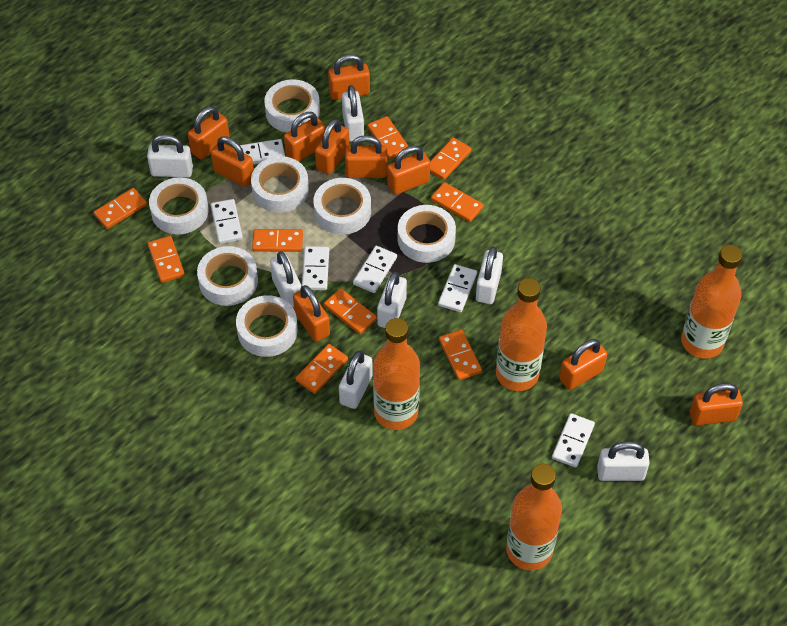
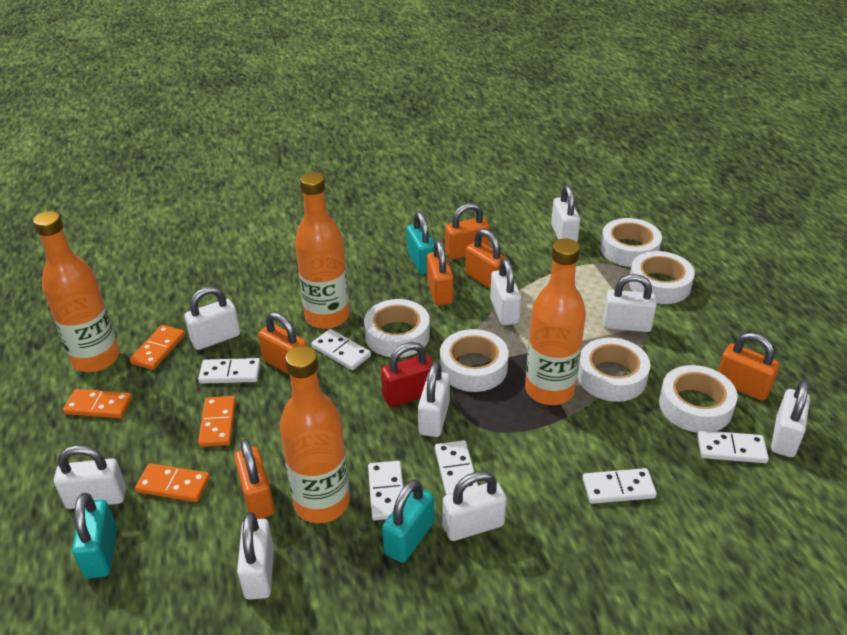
orange domino: 9 -> 4
orange padlock: 10 -> 6
red padlock: 0 -> 1
turquoise padlock: 0 -> 3
white padlock: 7 -> 9
white tape: 7 -> 6

